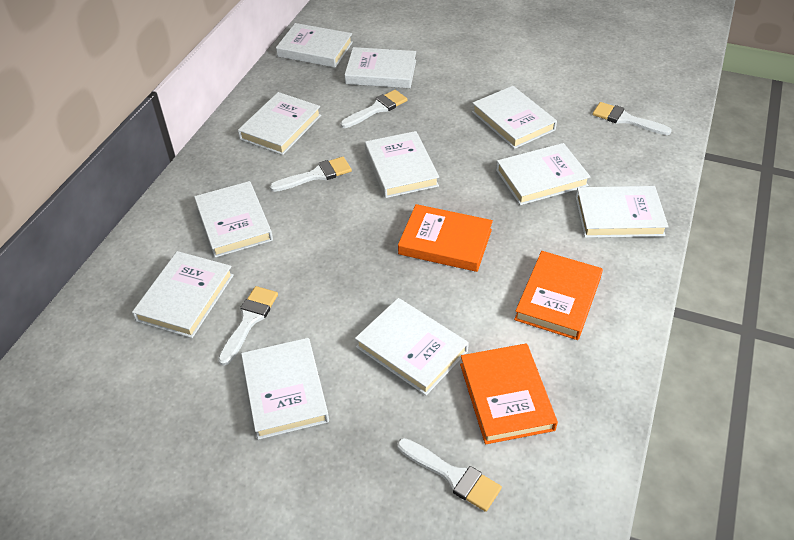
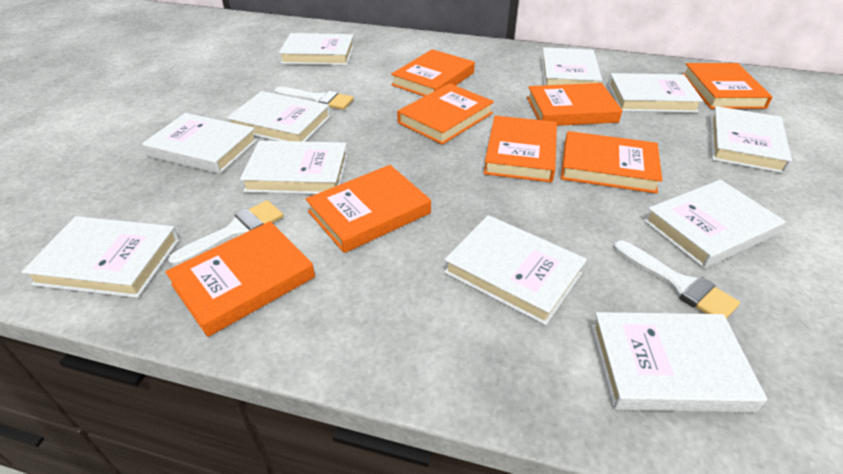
orange book: 3 -> 8
white brush: 5 -> 3

